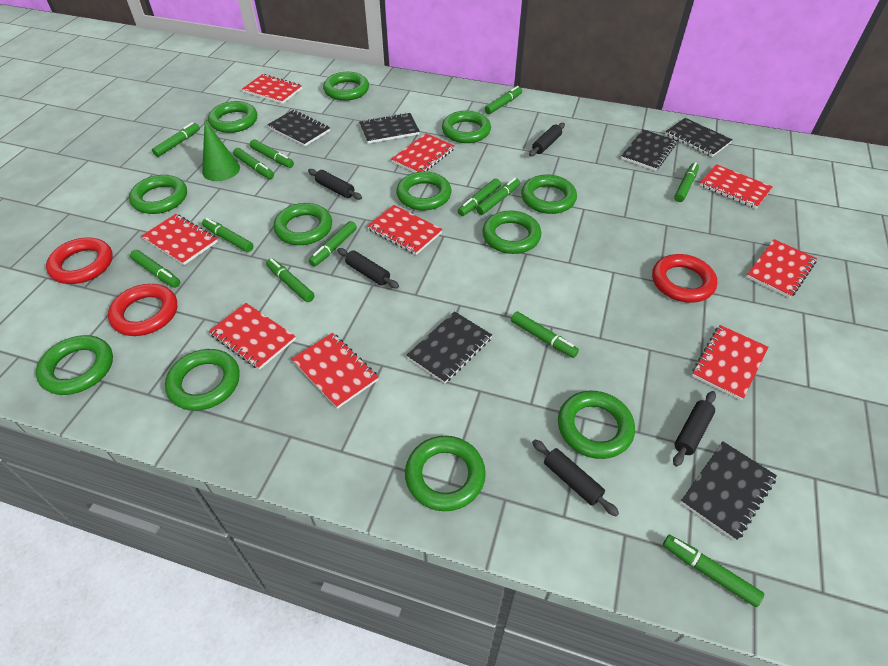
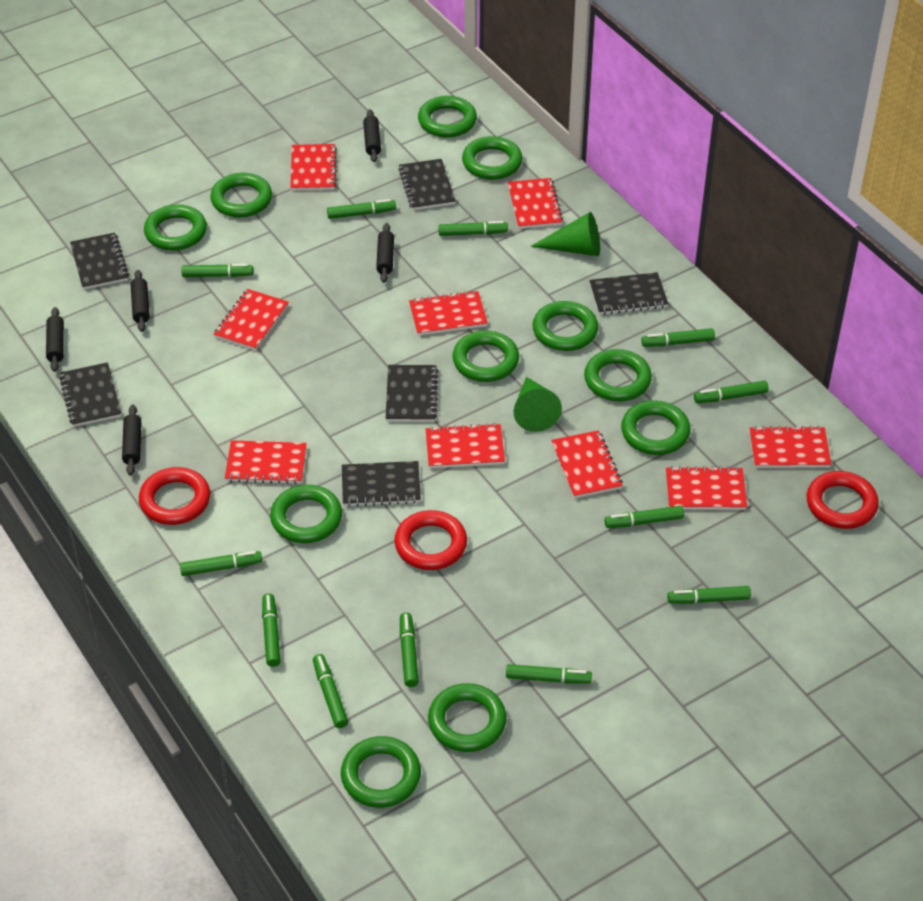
green cone: 1 -> 2
green marker: 13 -> 12
green ring: 12 -> 11

